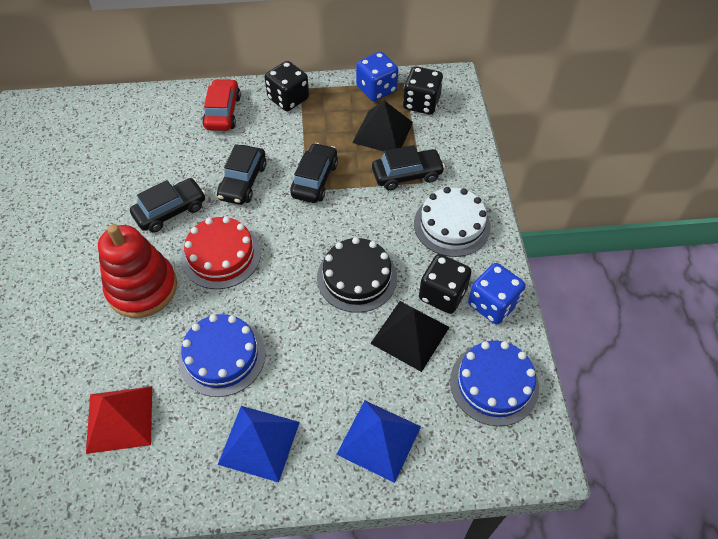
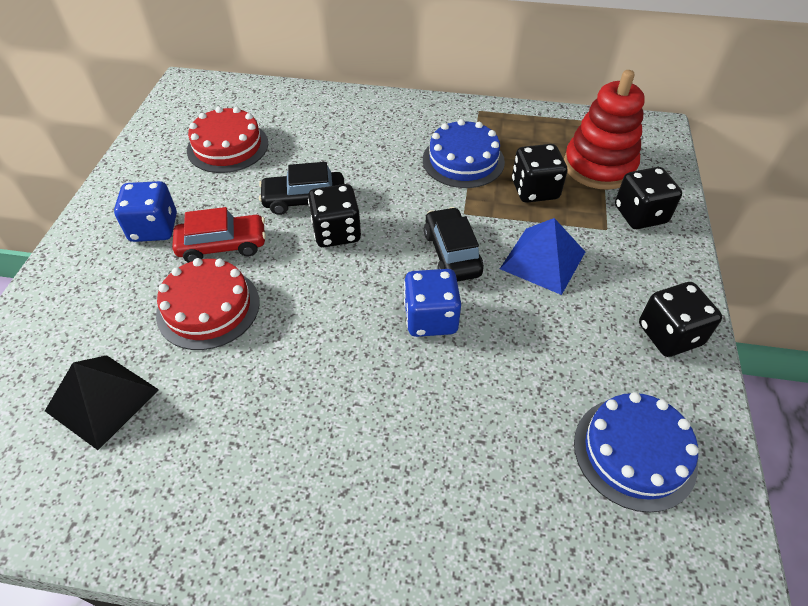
black cake: 1 -> 0
black car: 4 -> 2
black dice: 3 -> 4
black pyramid: 2 -> 1
blue pyramid: 2 -> 1
red cake: 1 -> 2
red pyramid: 1 -> 0
white cake: 1 -> 0

